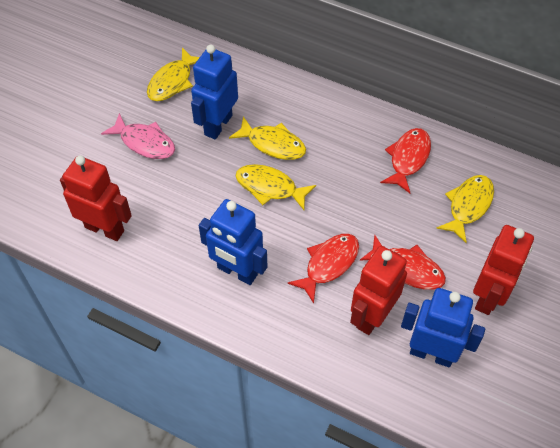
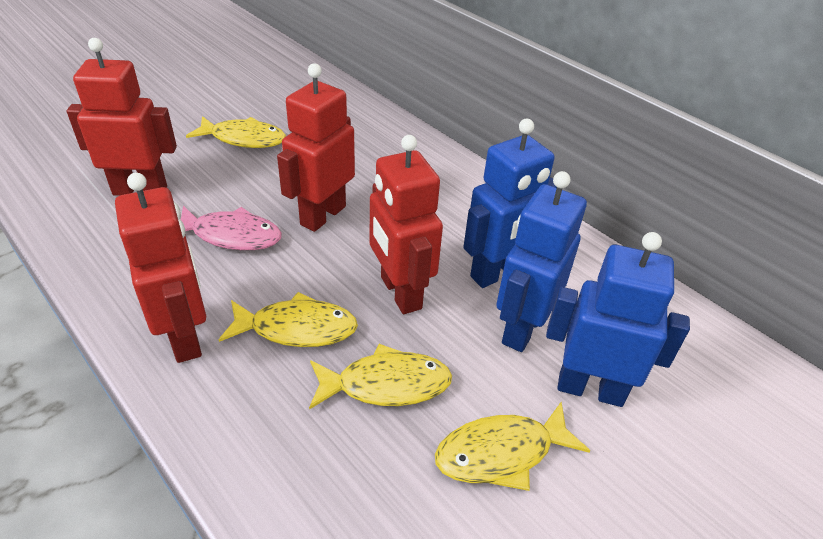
red fish: 3 -> 0
red robot: 3 -> 4

